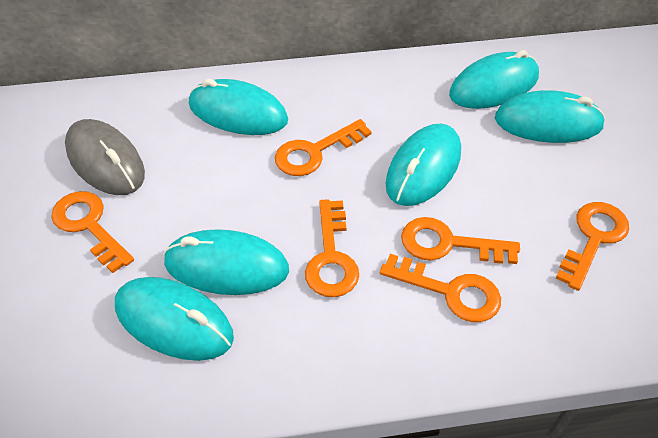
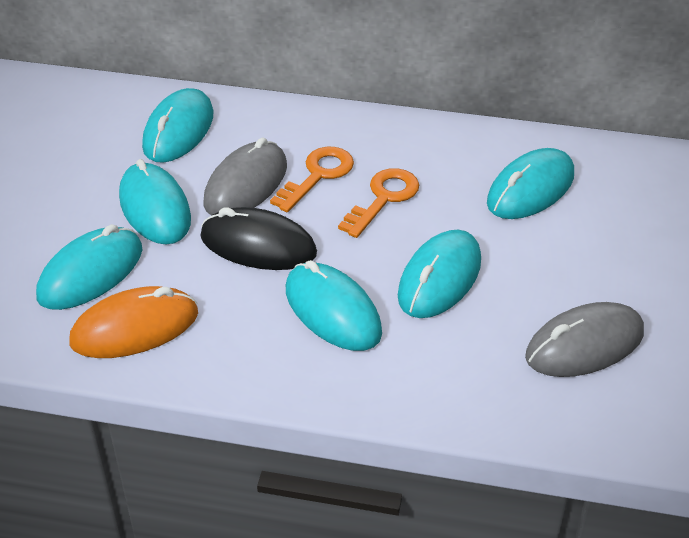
black mouse: 0 -> 1
grey mouse: 1 -> 2
orange key: 6 -> 2
orange mouse: 0 -> 1

